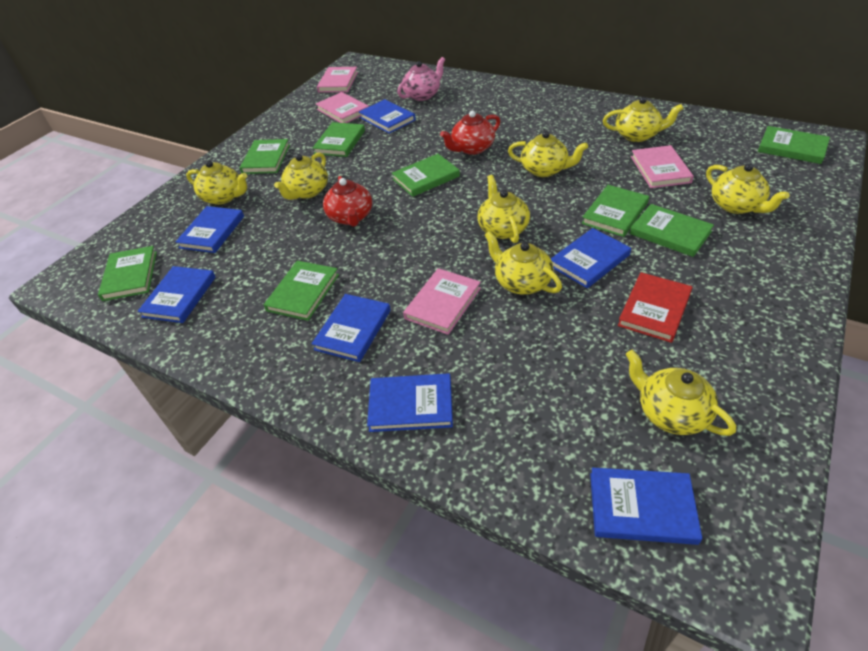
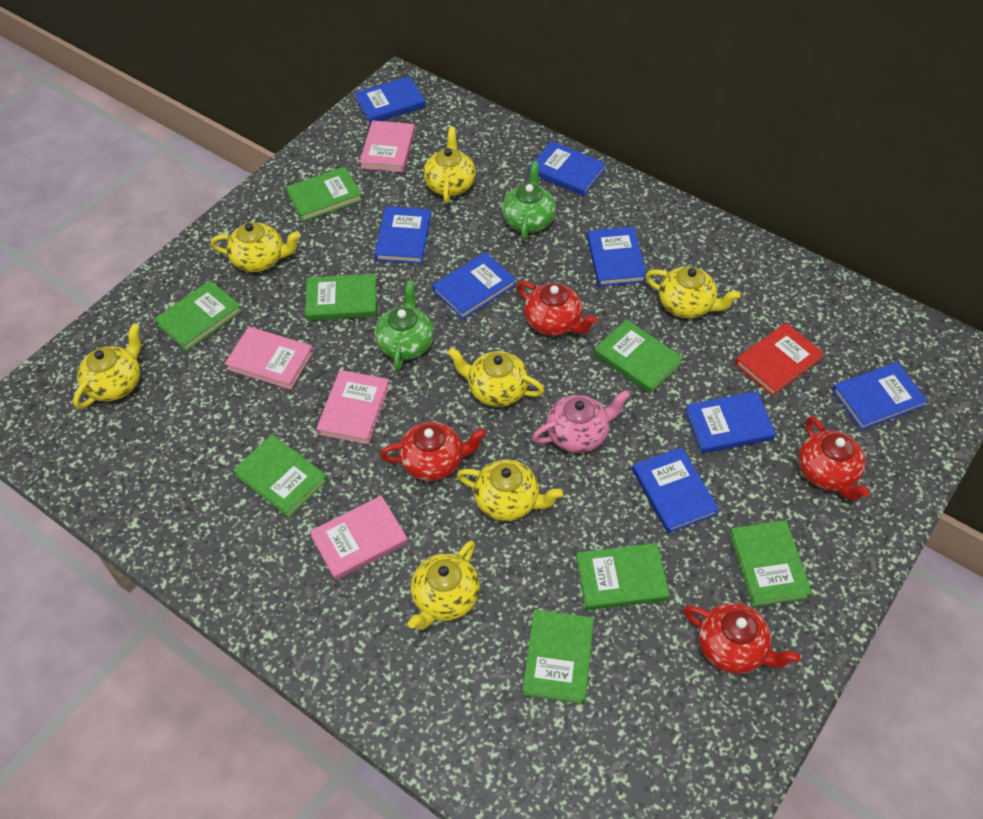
blue book: 7 -> 8
green teapot: 0 -> 2
red teapot: 2 -> 4
yellow teapot: 8 -> 7

